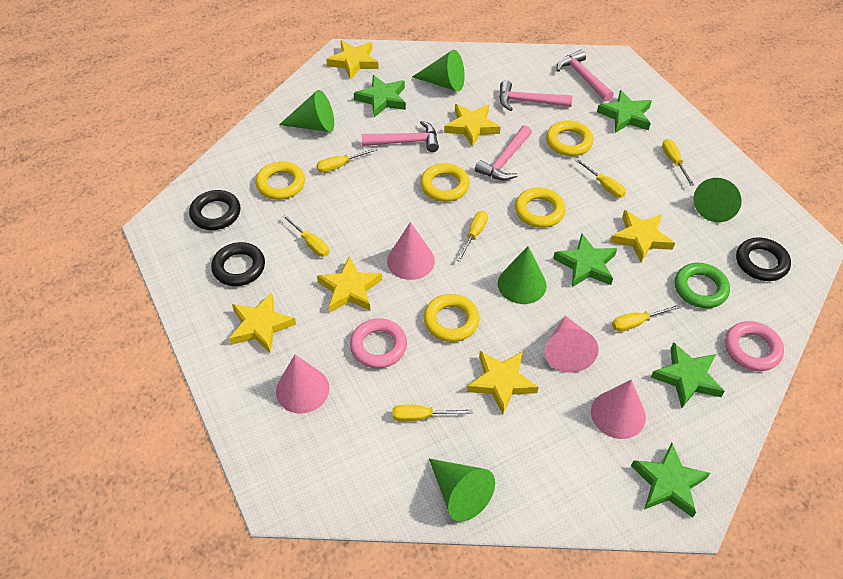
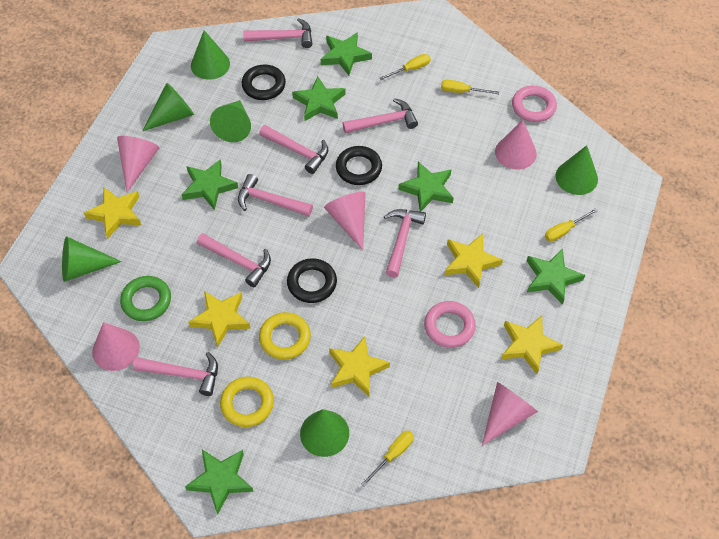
green cone: 5 -> 6
green star: 5 -> 6
pink cone: 4 -> 5
pink hammer: 4 -> 7
yellow ring: 5 -> 2
yellow screwdriver: 7 -> 4
yellow star: 6 -> 5

